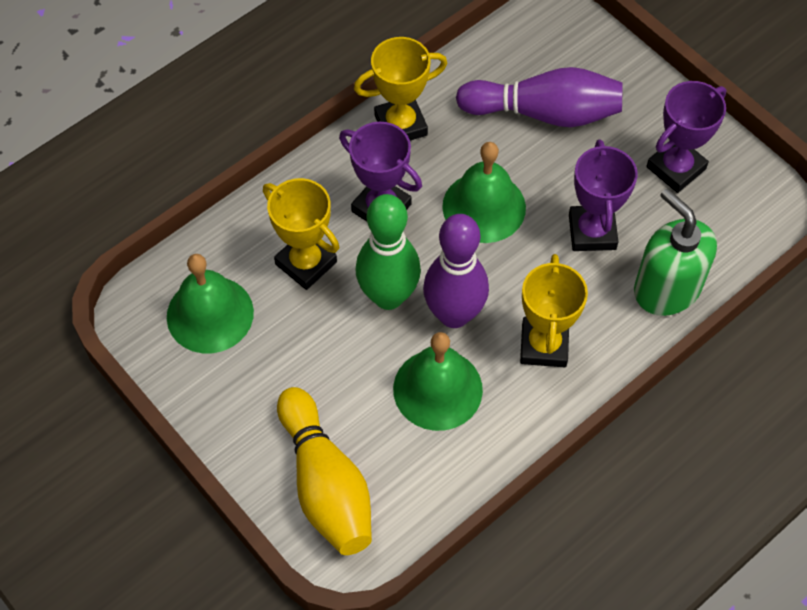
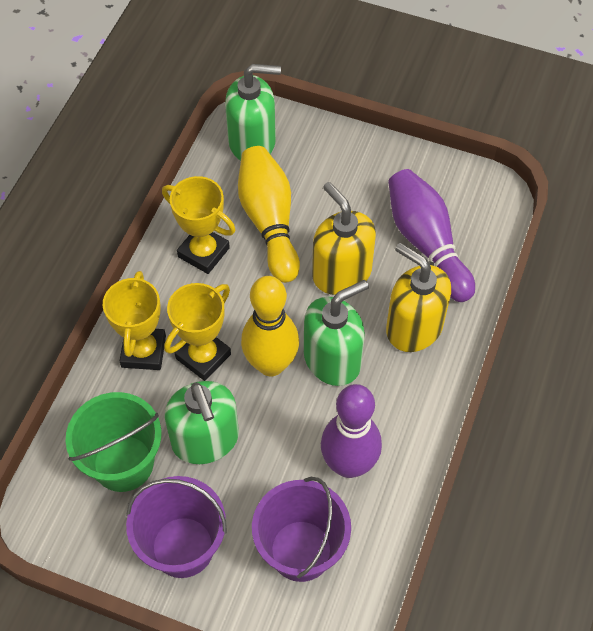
green bell: 3 -> 0
green bowling pin: 1 -> 0
green bucket: 0 -> 1
green soap dispenser: 1 -> 3
purple bucket: 0 -> 2
purple trophy: 3 -> 0
yellow bowling pin: 1 -> 2
yellow soap dispenser: 0 -> 2

